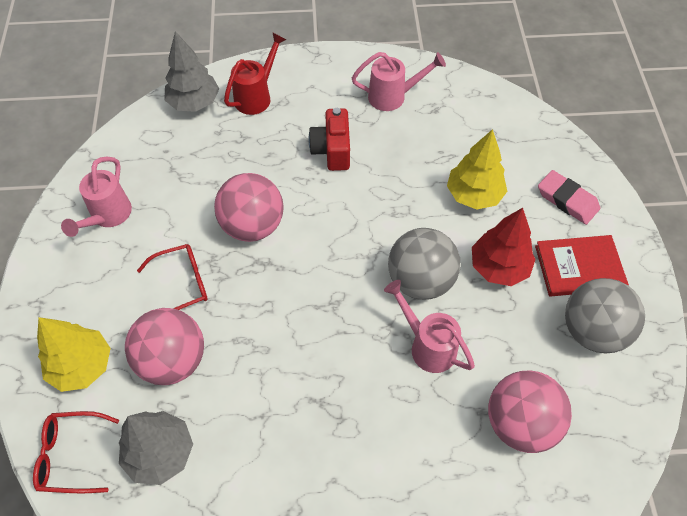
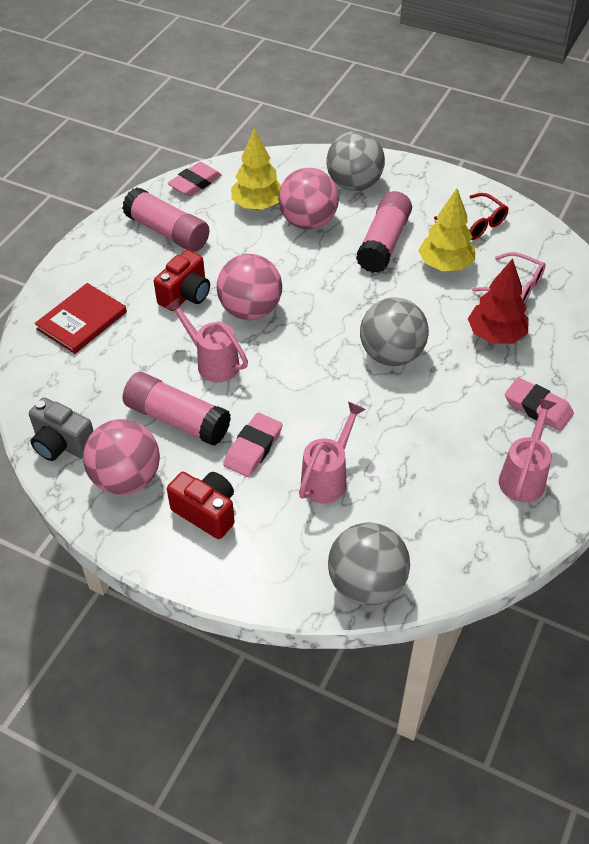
grey ball: 2 -> 3
grey camera: 0 -> 1
grey tree: 2 -> 0
pink eraser: 1 -> 3
pink glasses: 0 -> 1
pink glue stick: 0 -> 3
red camera: 1 -> 2
red glasses: 2 -> 1
red watering can: 1 -> 0

